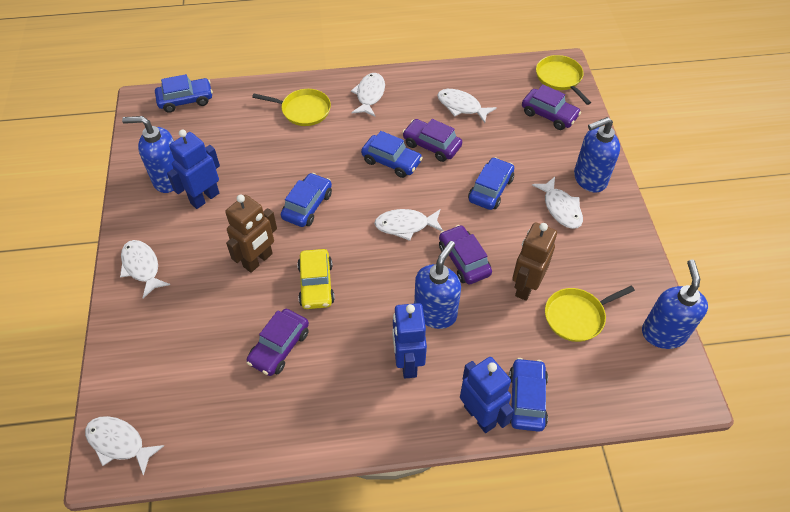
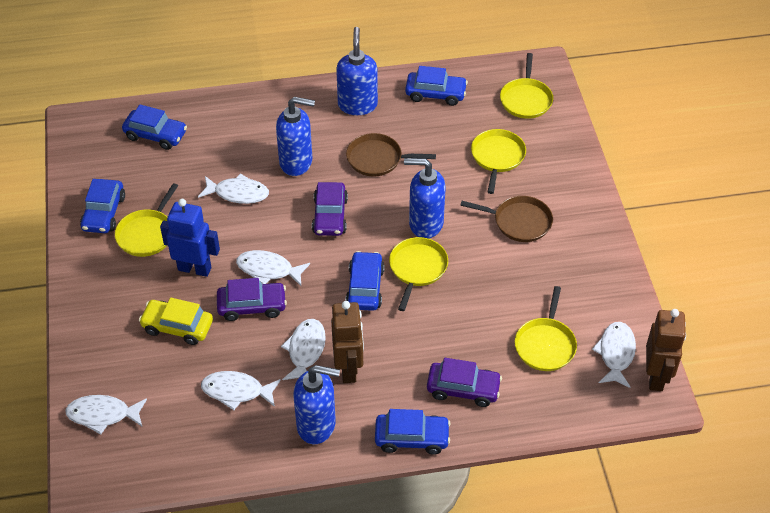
blue robot: 3 -> 1
brown pan: 0 -> 2
purple car: 4 -> 3
yellow pan: 3 -> 5

